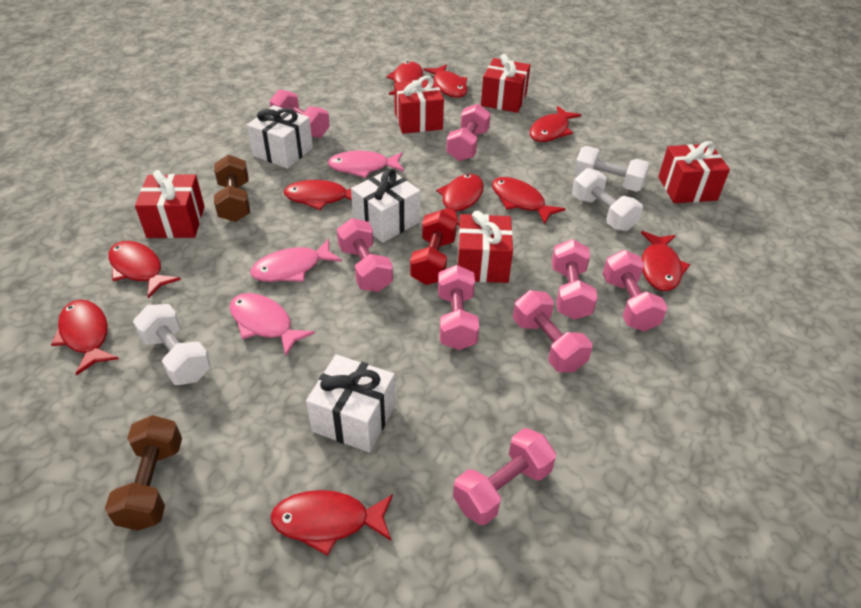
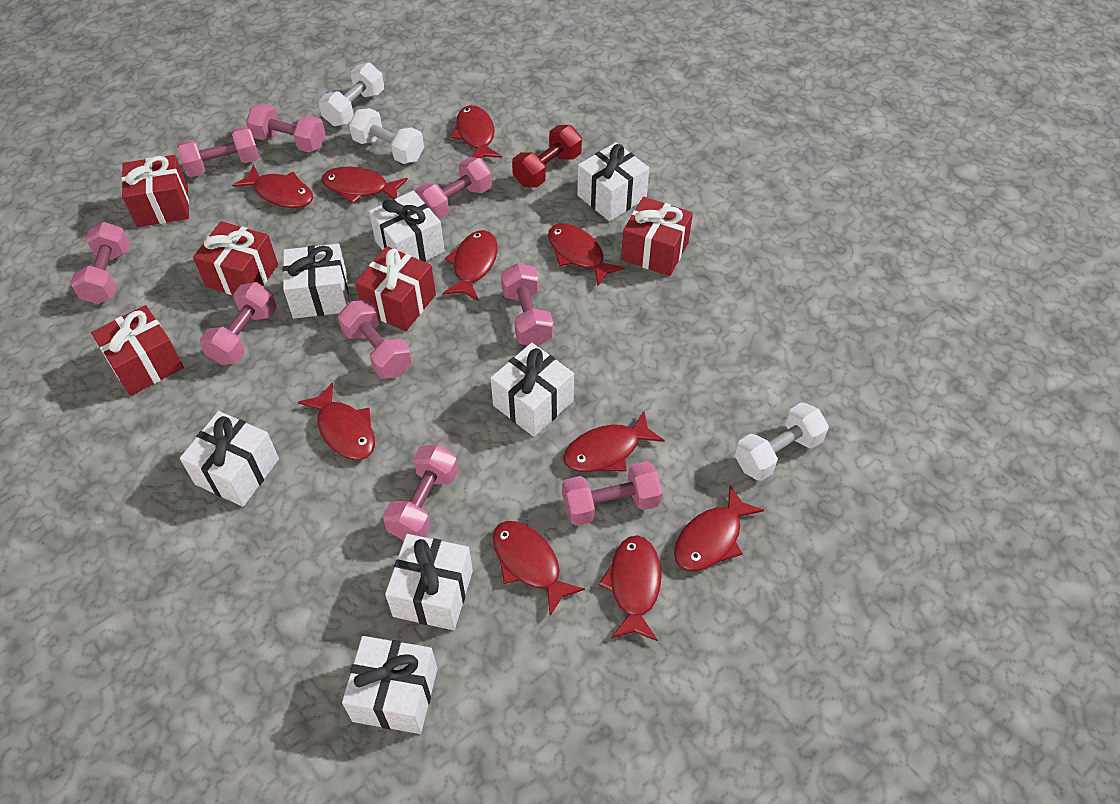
brown dumbbell: 2 -> 0
pink dumbbell: 8 -> 9
pink fish: 3 -> 0
white gift: 3 -> 7

